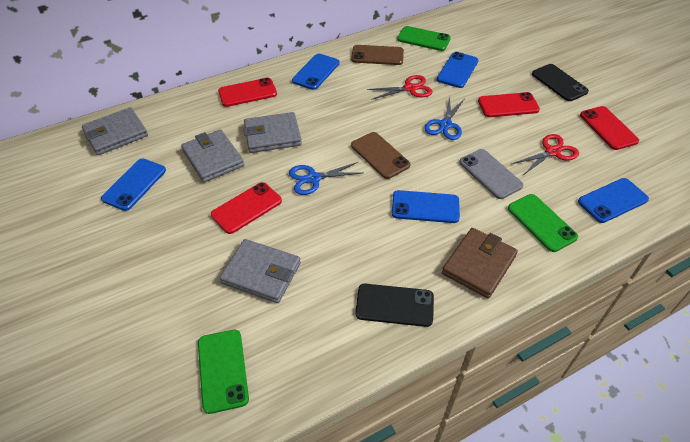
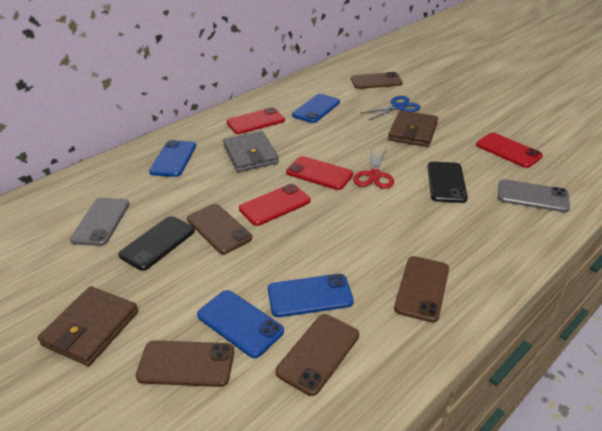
blue phone: 5 -> 4
blue scissors: 2 -> 1
brown phone: 2 -> 5
brown wallet: 1 -> 2
green phone: 3 -> 0
grey phone: 1 -> 2
grey wallet: 4 -> 1
red scissors: 2 -> 1

